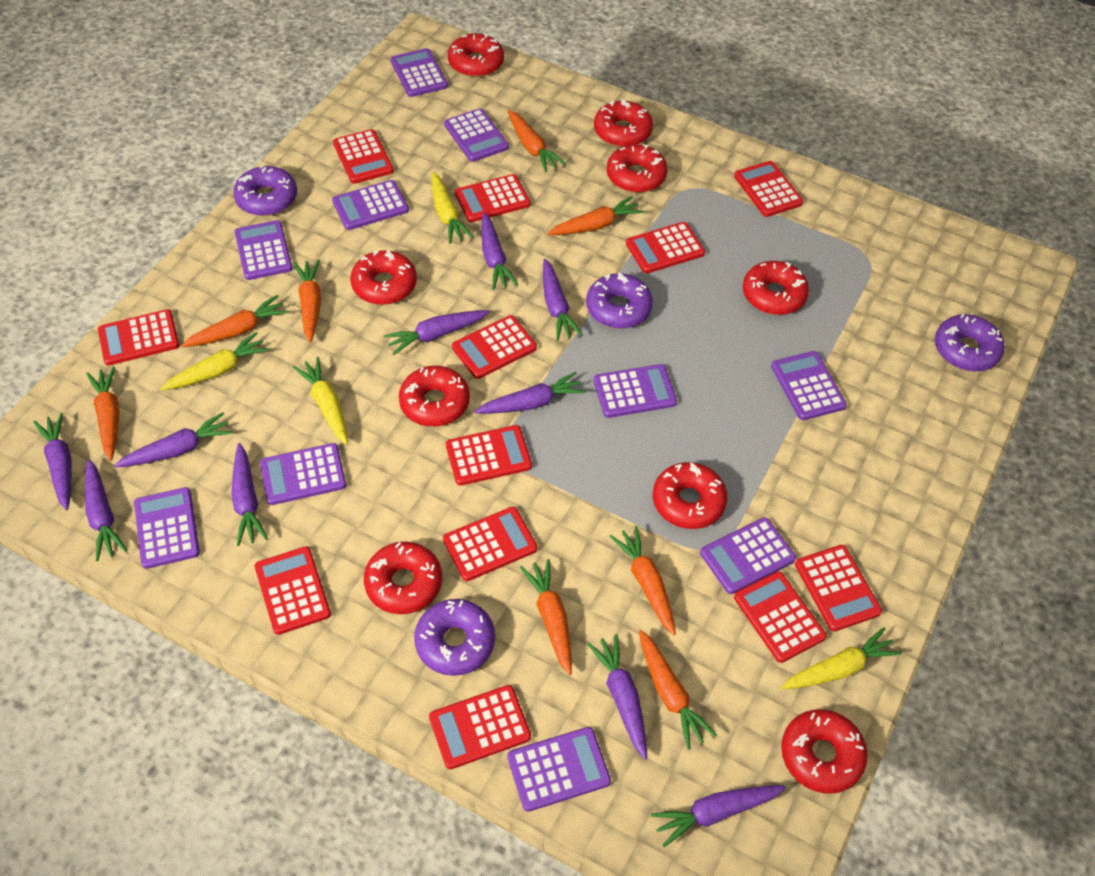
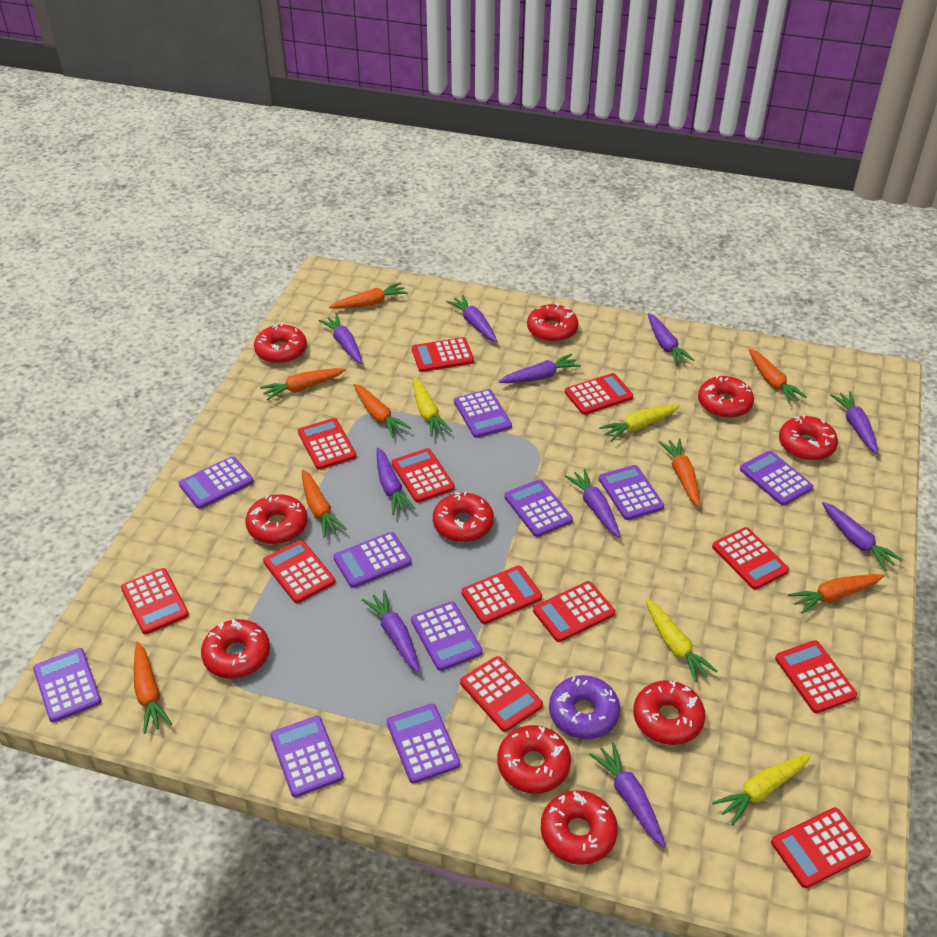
purple donut: 4 -> 1
red donut: 9 -> 10

